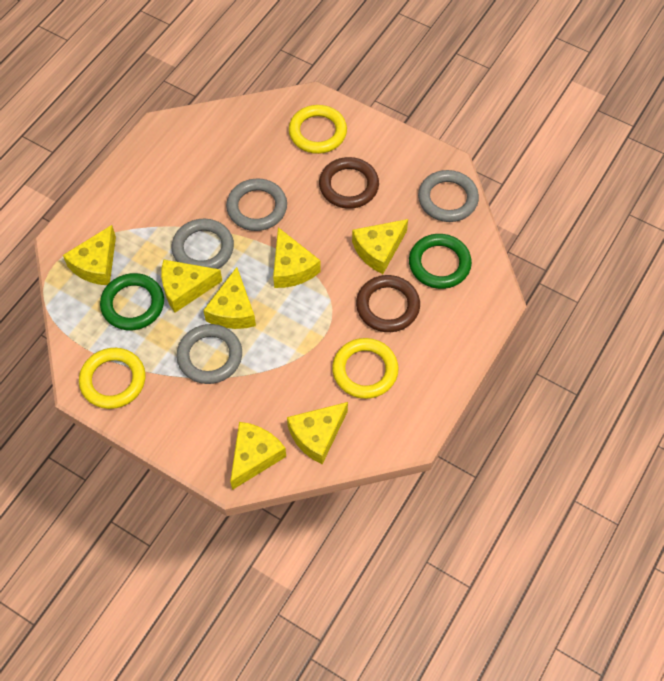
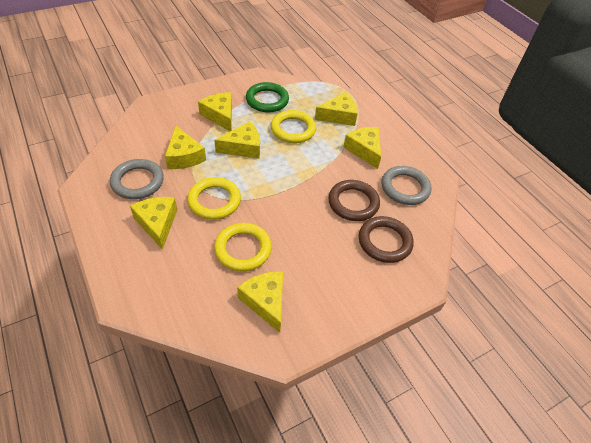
green ring: 2 -> 1
grey ring: 4 -> 2

